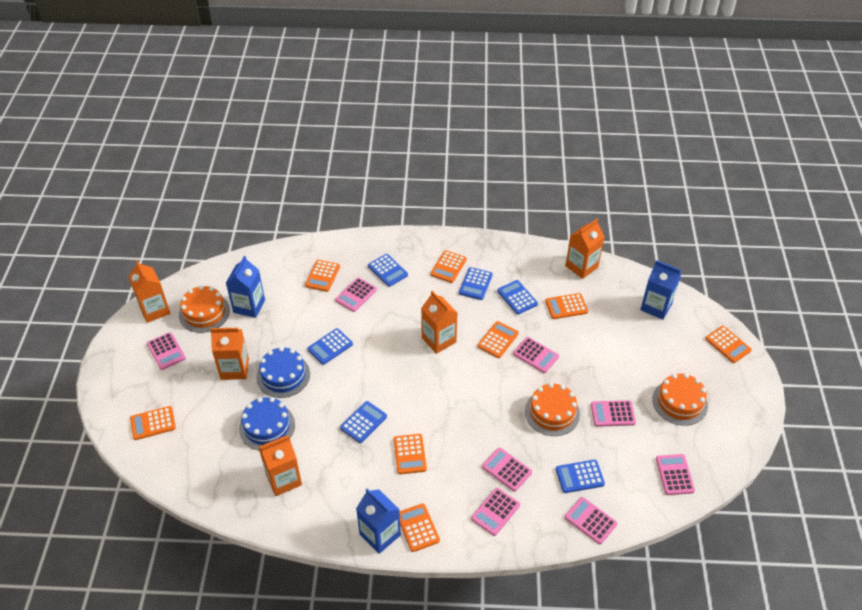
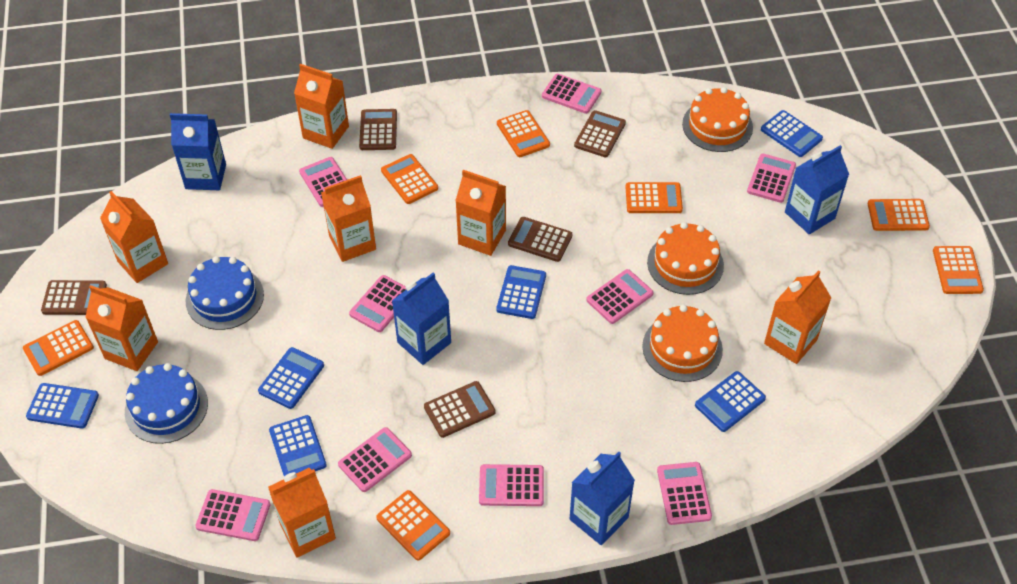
blue carton: 3 -> 4
brown calculator: 0 -> 5
orange calculator: 8 -> 7
orange carton: 5 -> 7
pink calculator: 8 -> 9

